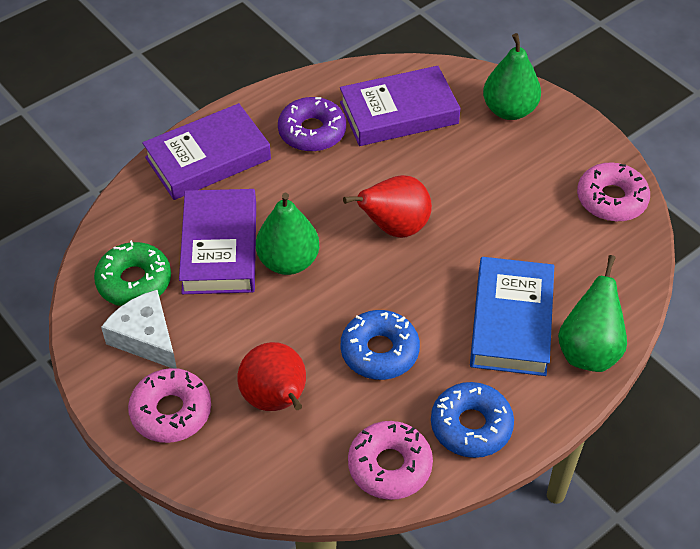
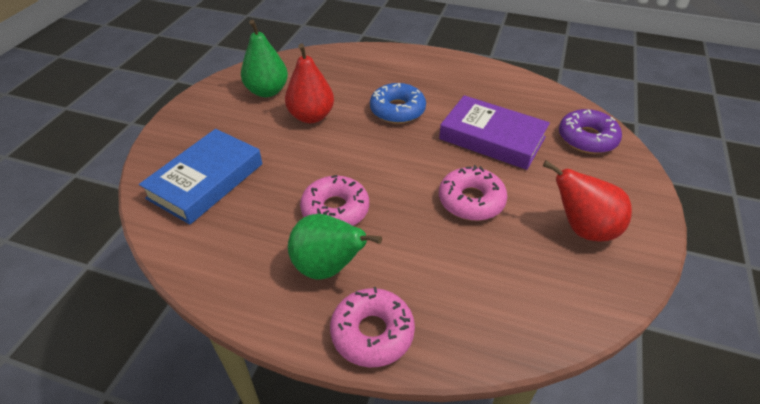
blue donut: 2 -> 1
green donut: 1 -> 0
green pear: 3 -> 2
purple book: 3 -> 1
white cheese: 1 -> 0

